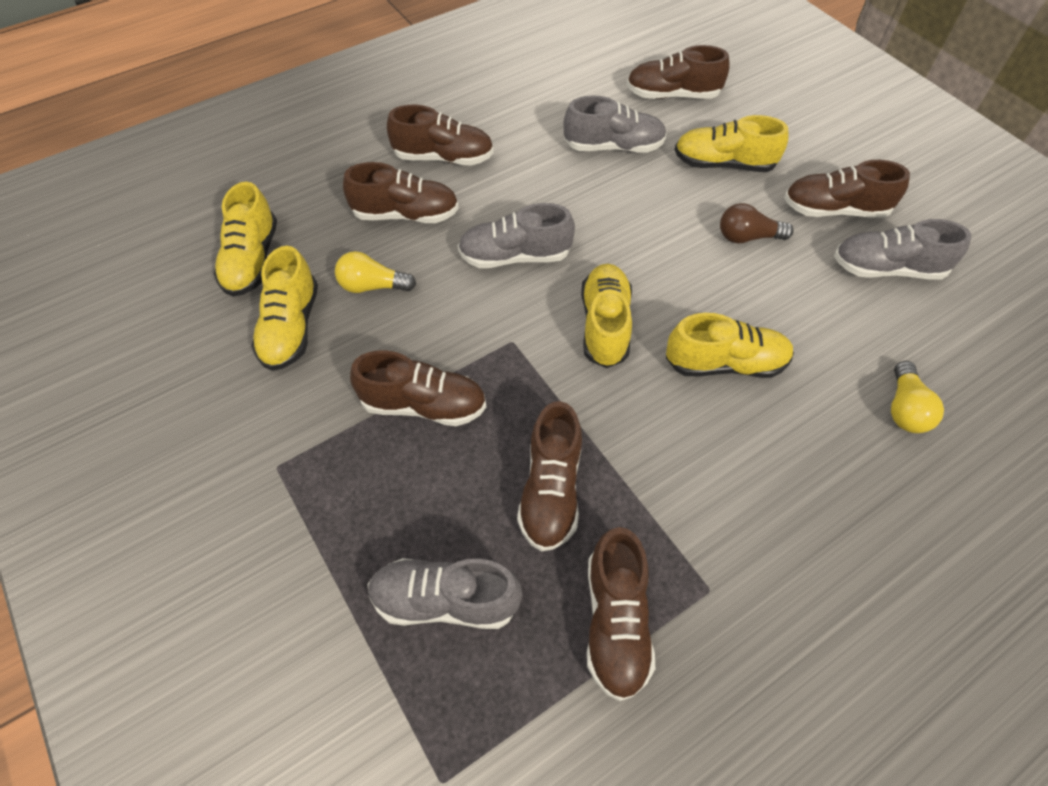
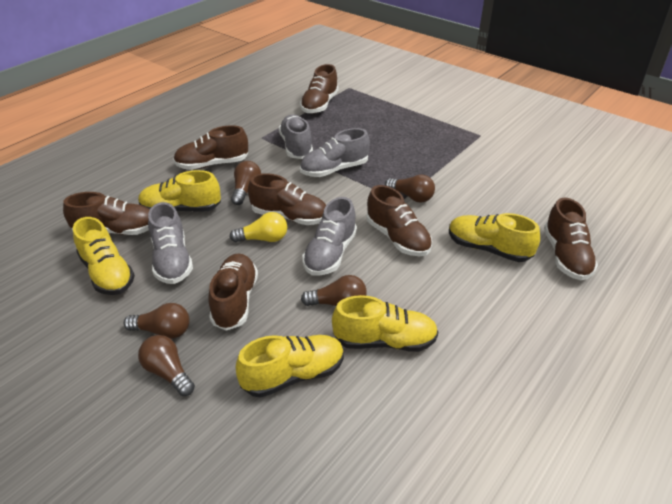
brown light bulb: 1 -> 5
yellow light bulb: 2 -> 1

